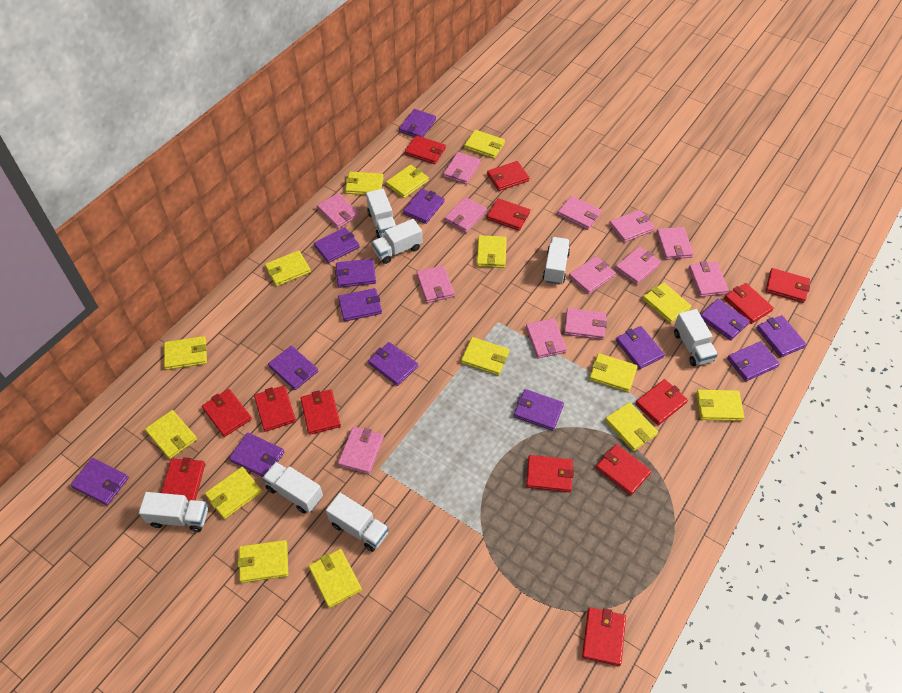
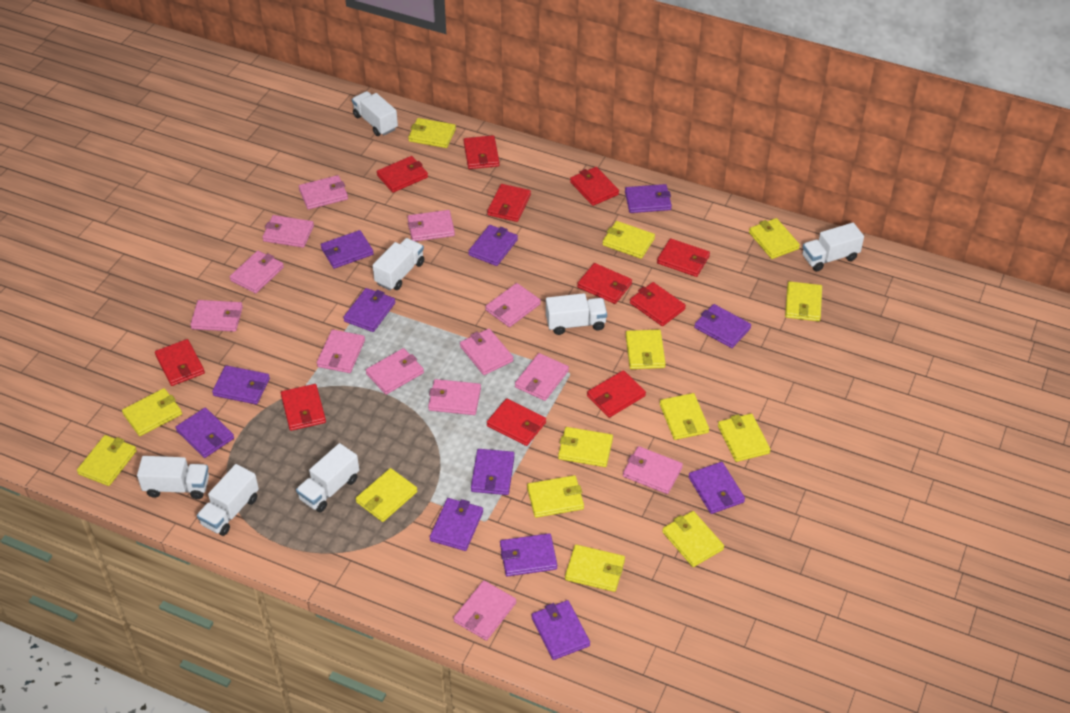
purple wallet: 14 -> 12
red wallet: 13 -> 11
yellow wallet: 15 -> 14

